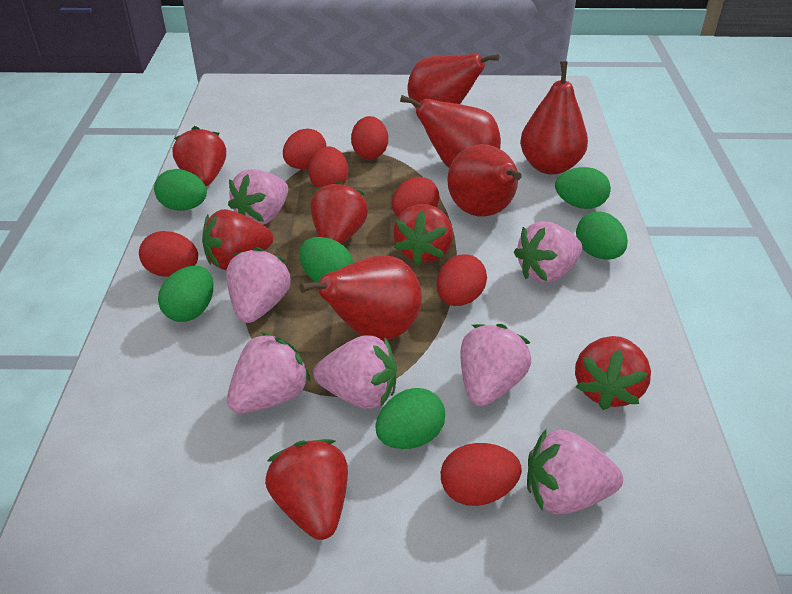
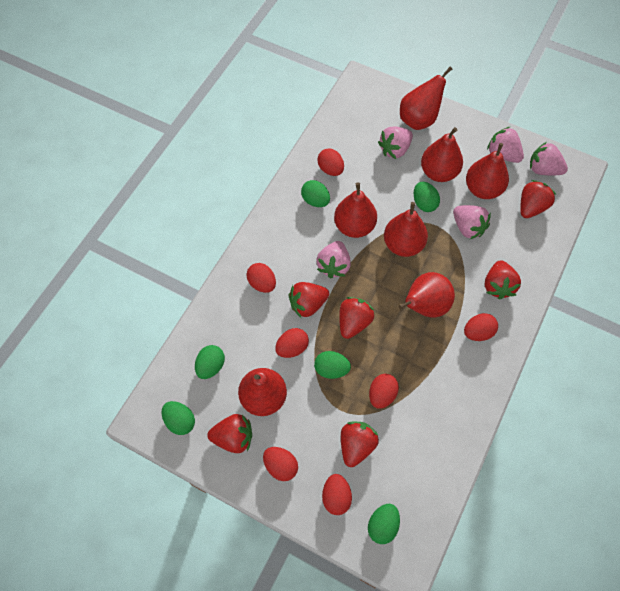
pink strawberry: 7 -> 5
red pear: 5 -> 7

